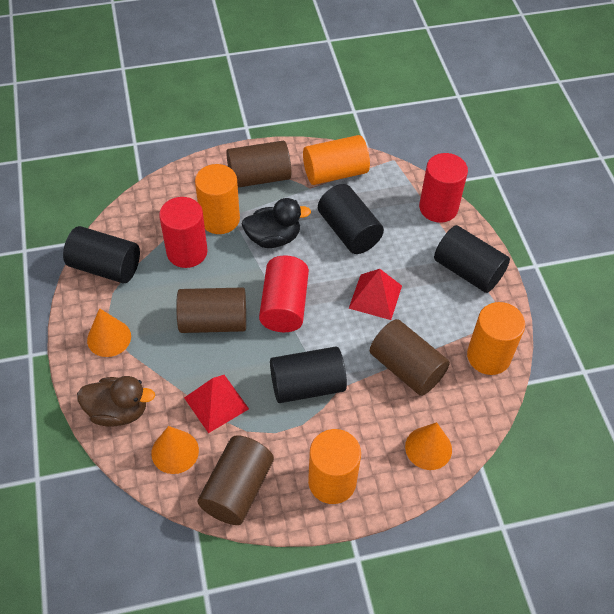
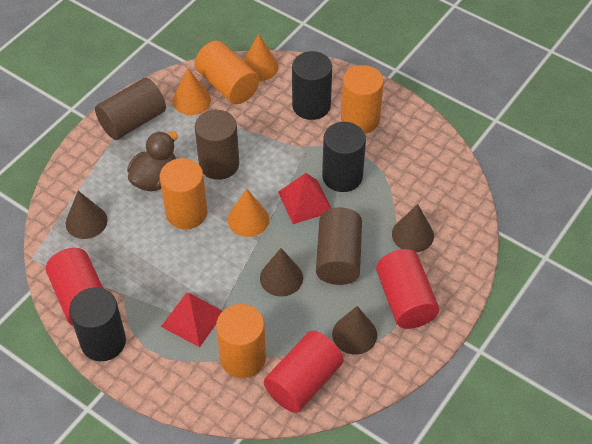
black cylinder: 4 -> 3
black duck: 1 -> 0
brown cone: 0 -> 4
brown cylinder: 4 -> 3

